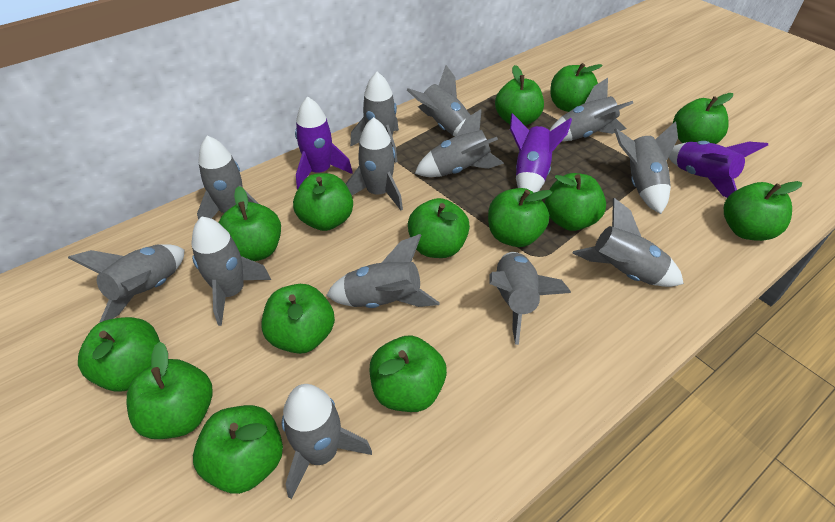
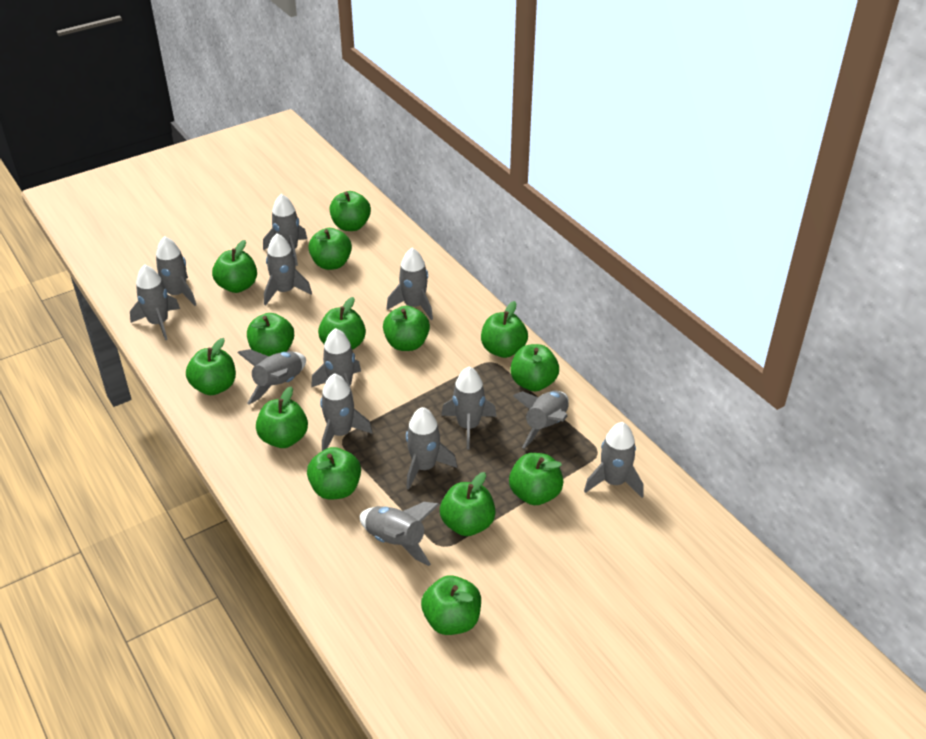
purple rocket: 3 -> 0

